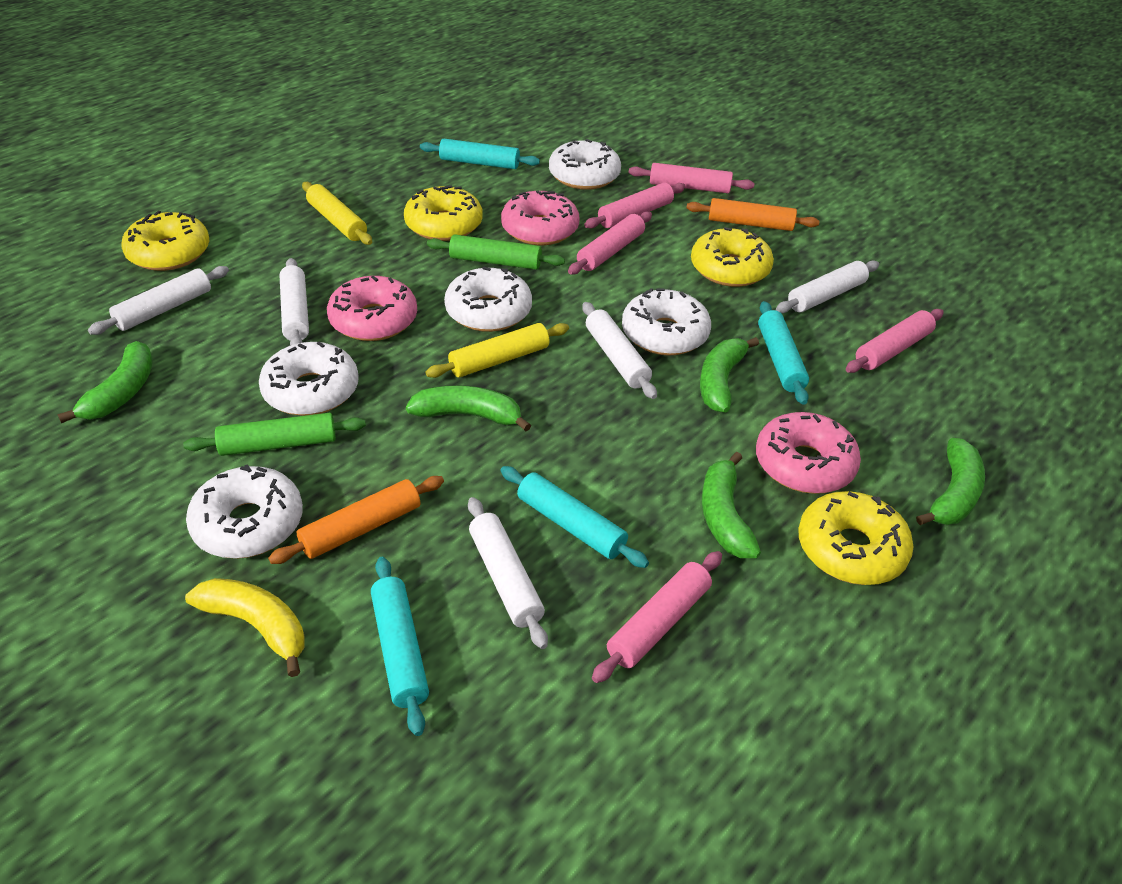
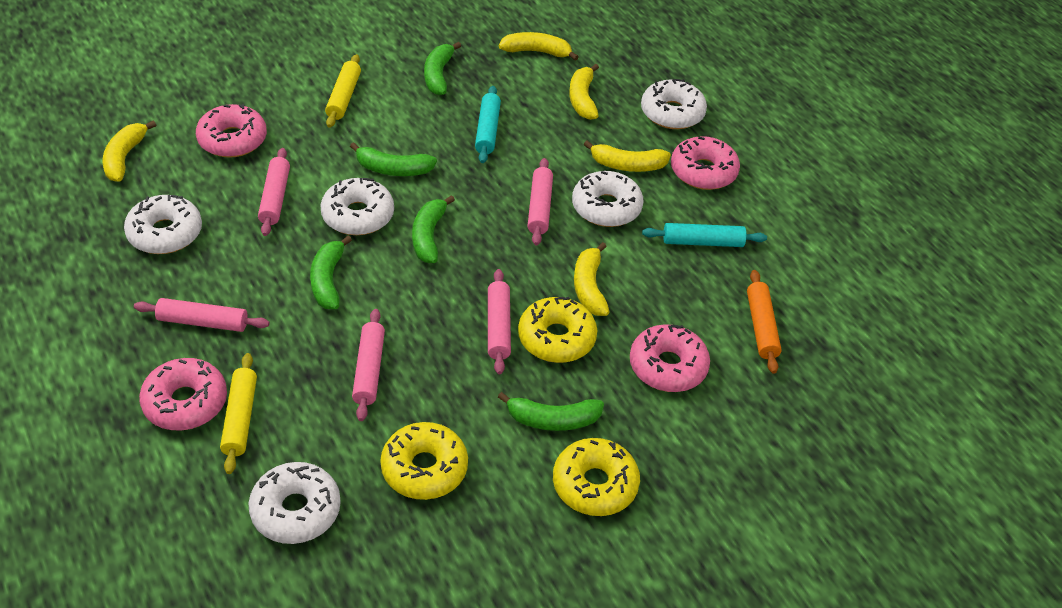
green rolling pin: 2 -> 0
orange rolling pin: 2 -> 1
pink donut: 3 -> 4
turquoise rolling pin: 4 -> 2
white rolling pin: 5 -> 0
yellow banana: 1 -> 5
yellow donut: 4 -> 3

